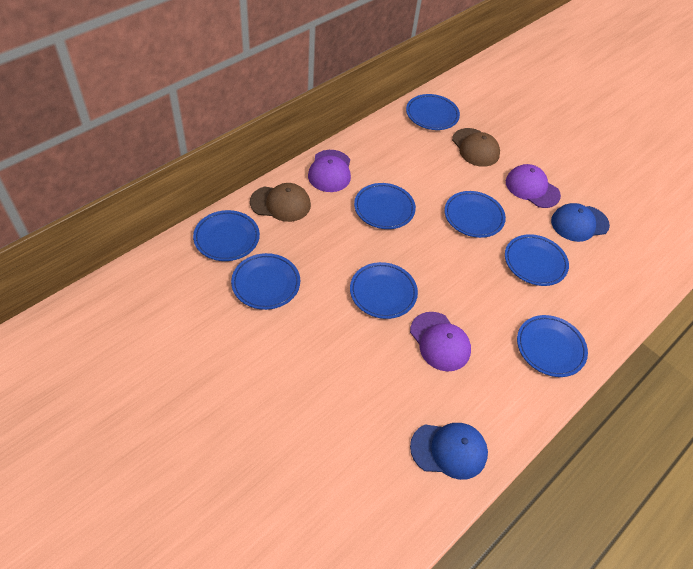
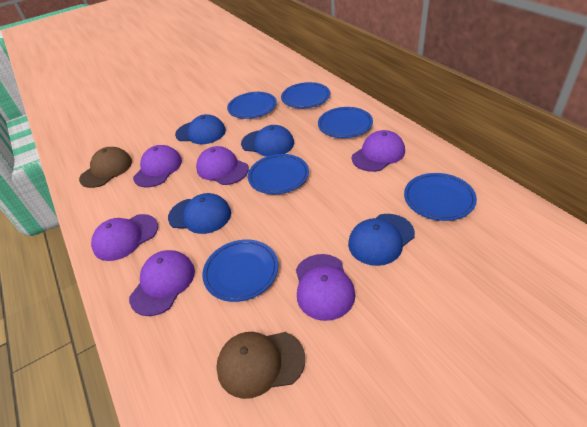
blue cap: 2 -> 4
blue plate: 8 -> 6
purple cap: 3 -> 6

